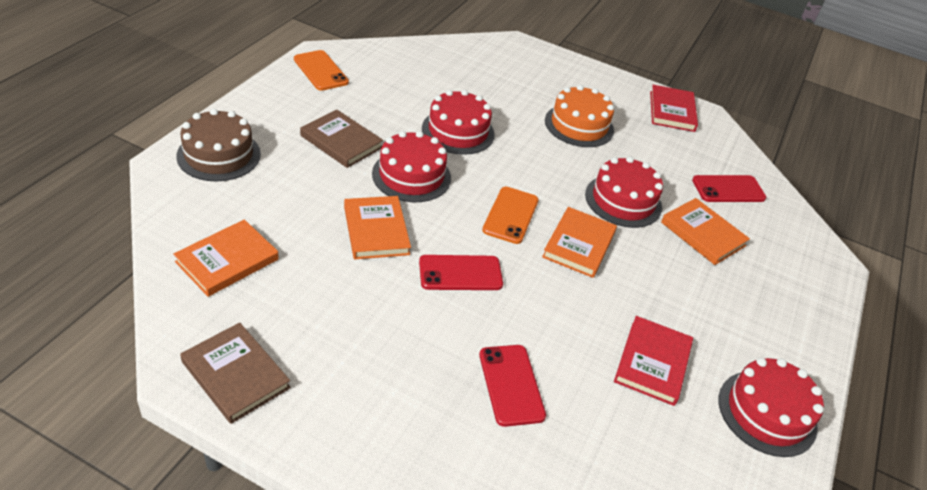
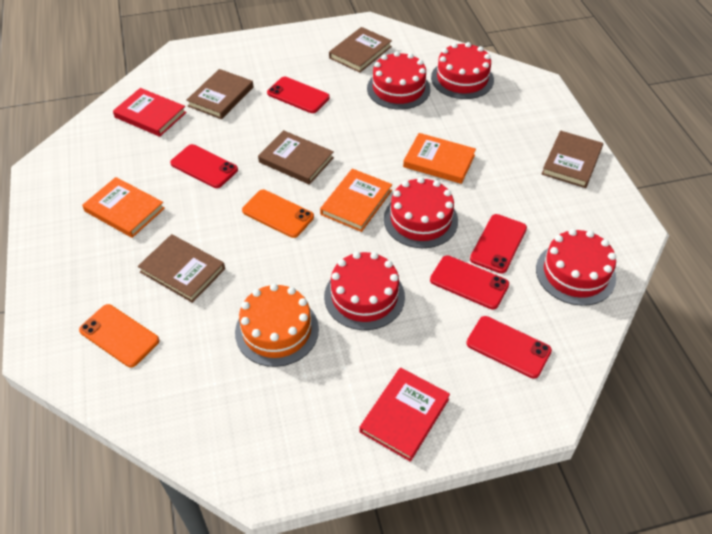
brown book: 2 -> 5
brown cake: 1 -> 0
orange book: 4 -> 3
red cake: 4 -> 5
red phone: 3 -> 5

